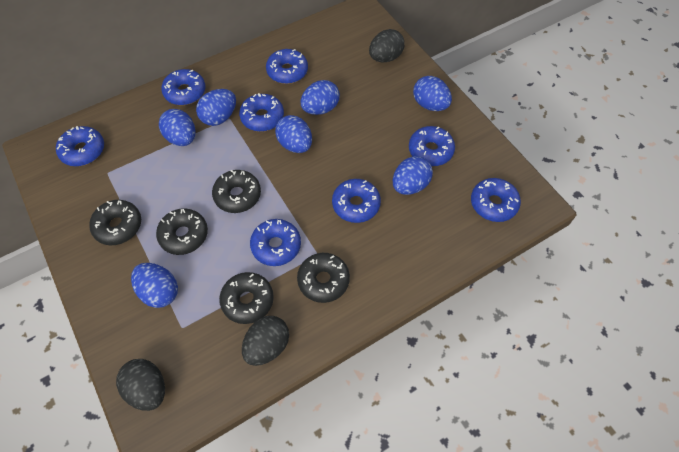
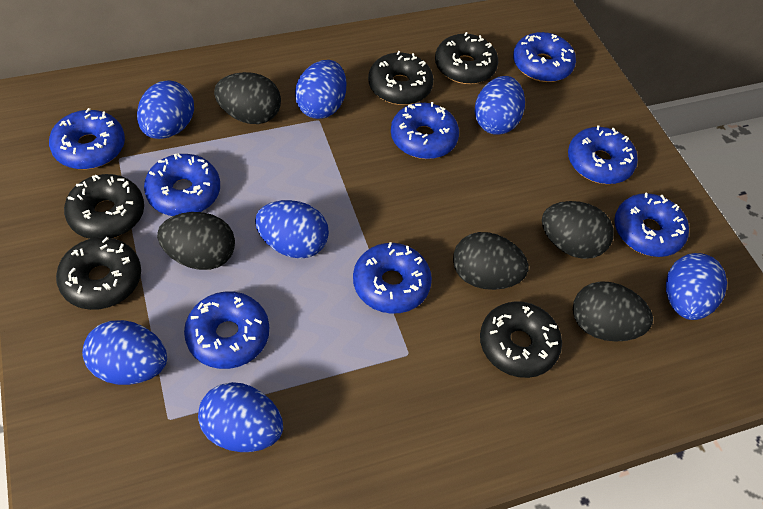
black egg: 3 -> 5

